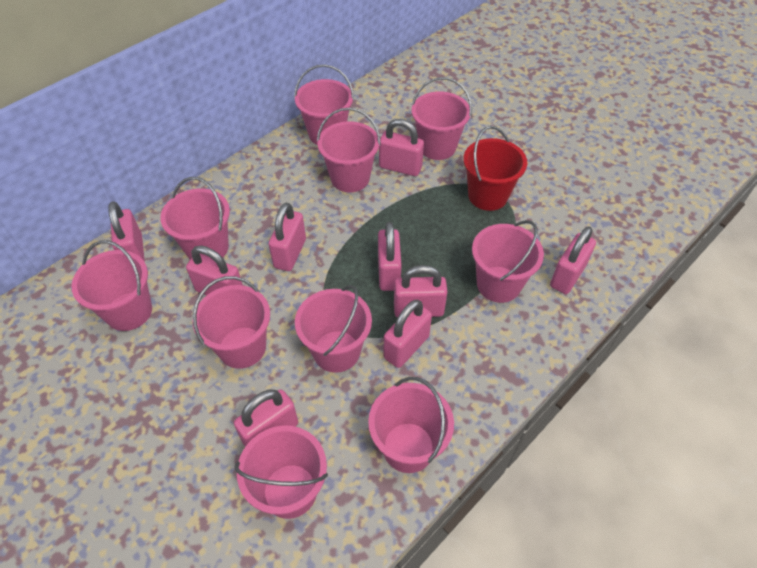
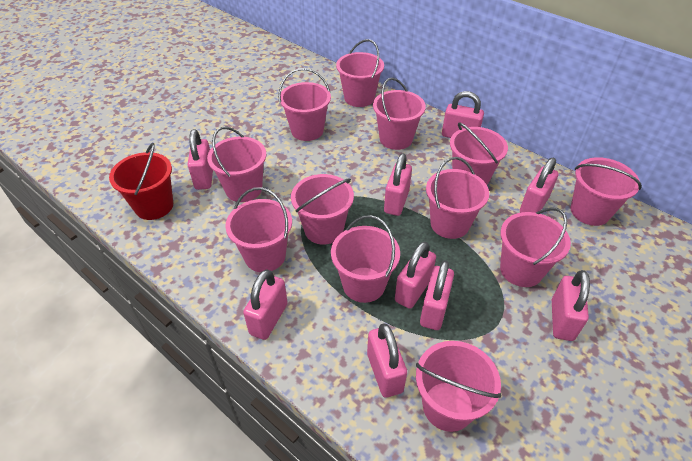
pink bucket: 10 -> 12

